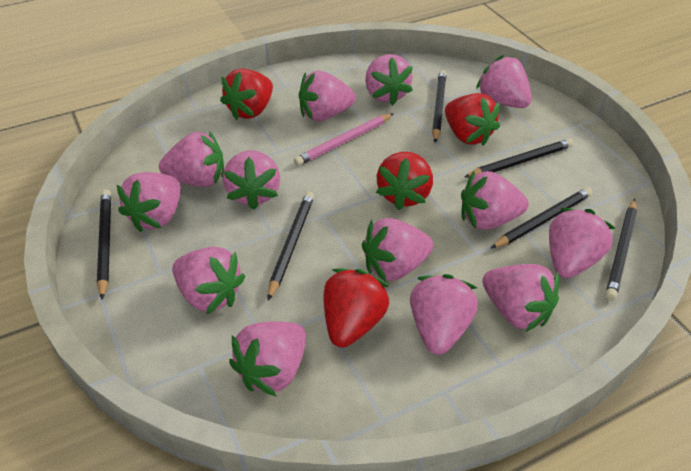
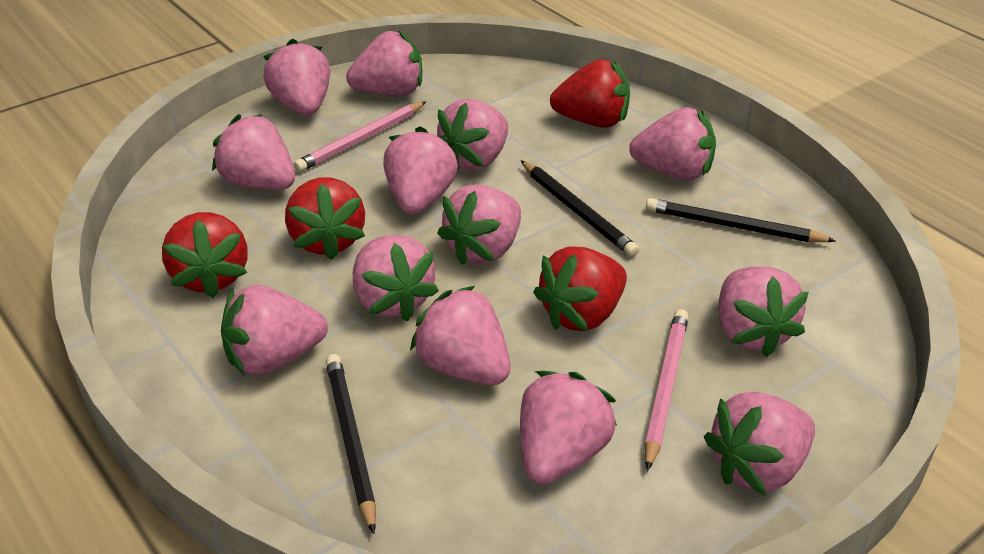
black pencil: 6 -> 3
pink pencil: 1 -> 2

